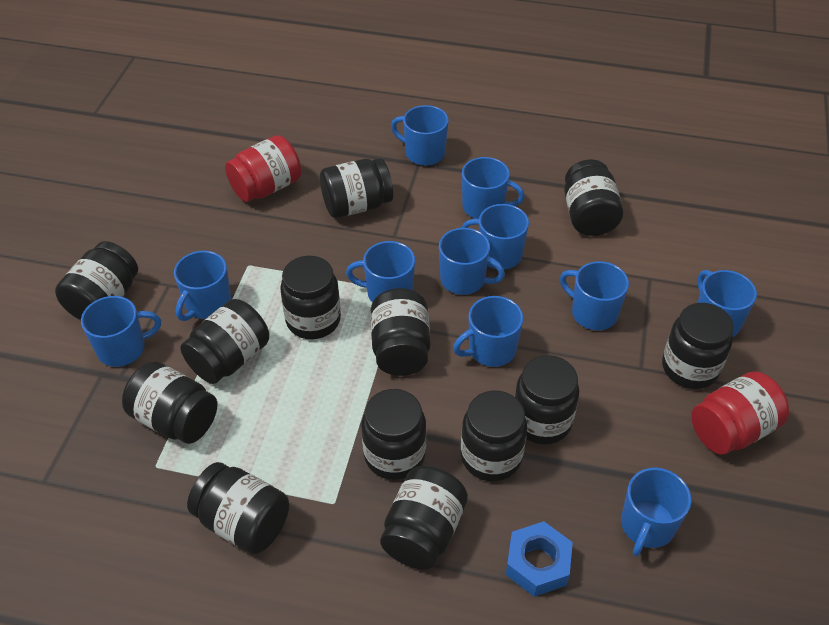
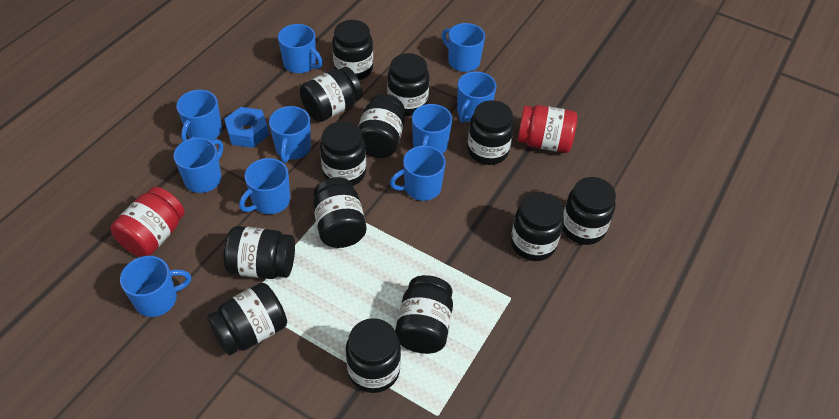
blue mug: 11 -> 10

